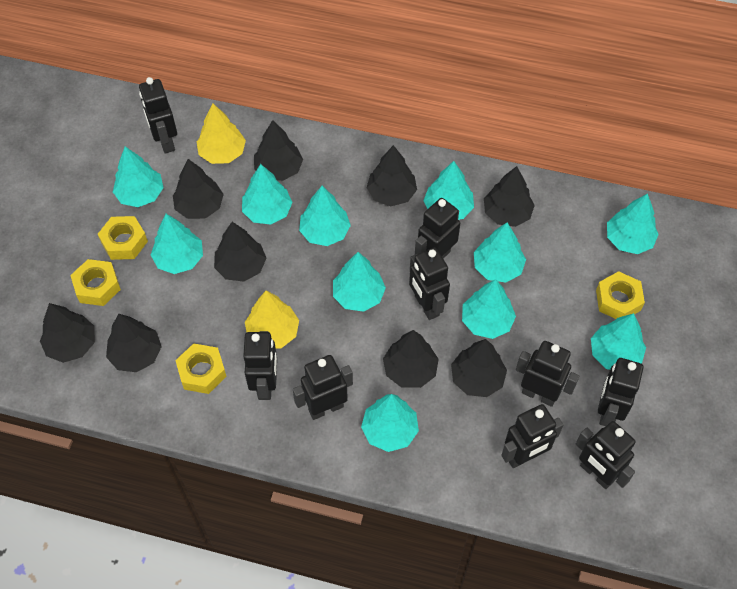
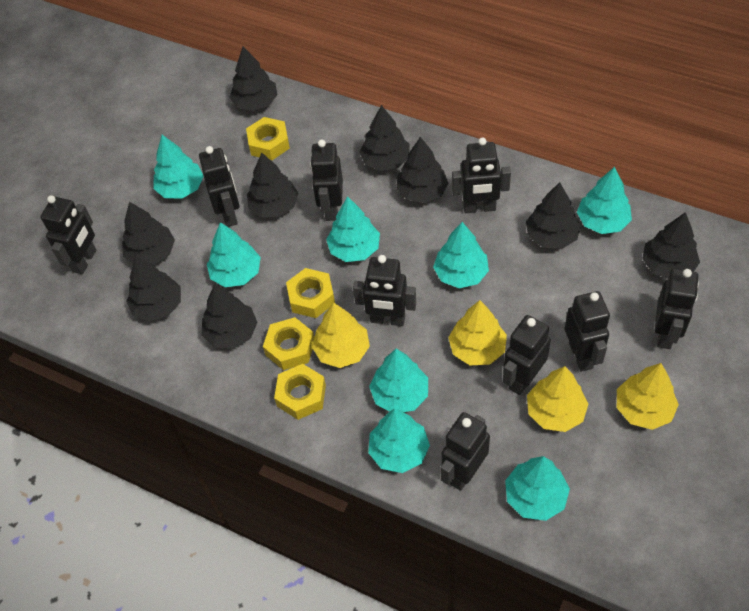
turquoise tree: 11 -> 8
yellow tree: 2 -> 4

